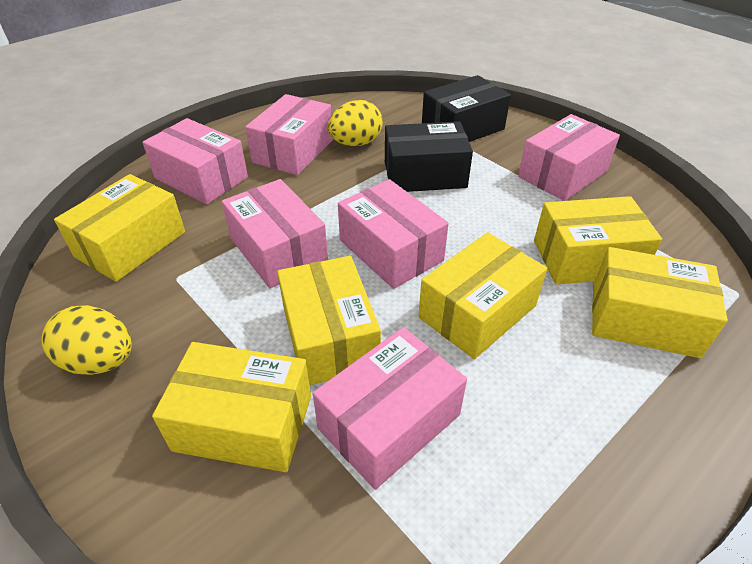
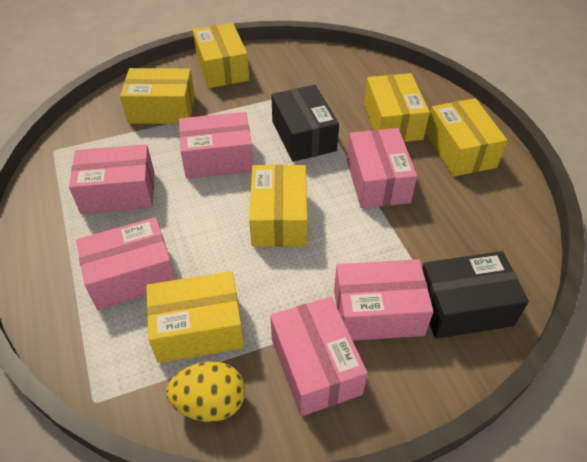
yellow egg: 2 -> 1

